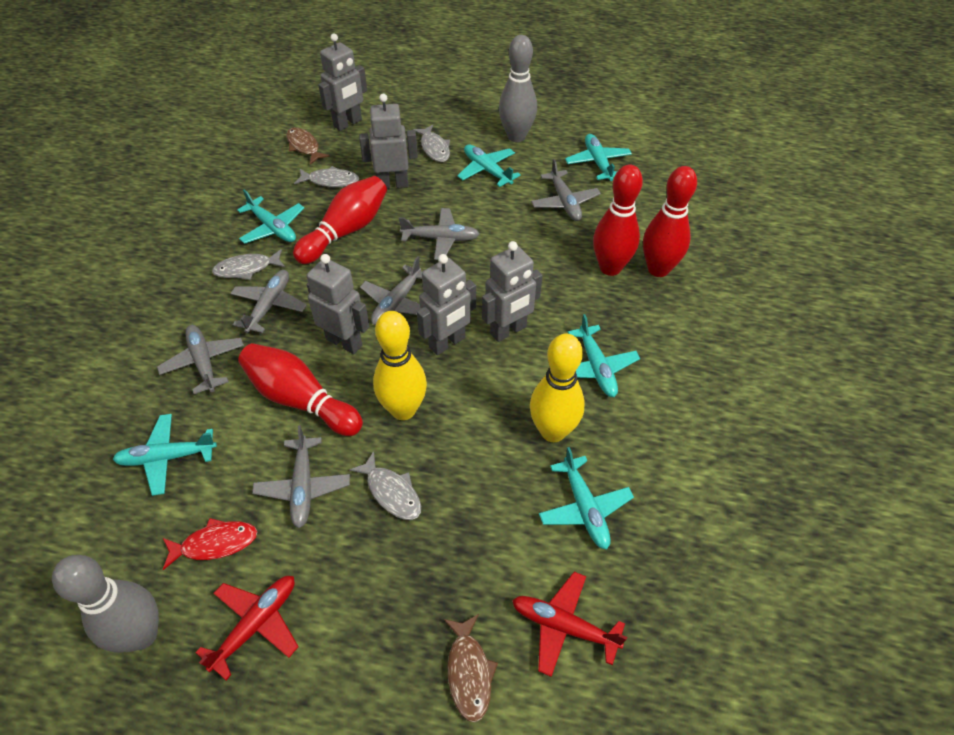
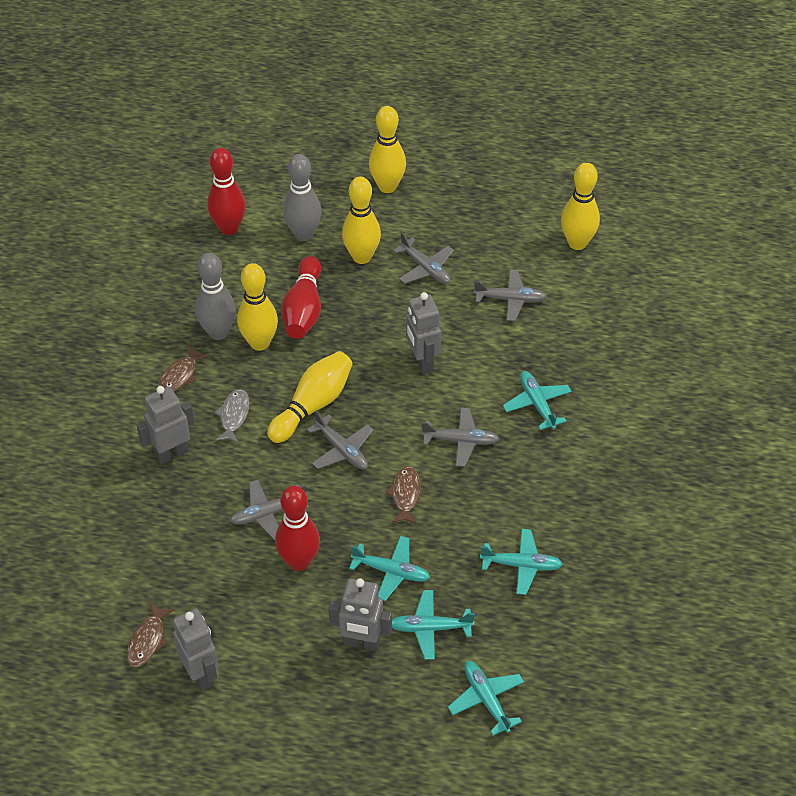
brown fish: 2 -> 3
grey fish: 4 -> 1
grey plane: 6 -> 5
grey robot: 5 -> 4
red bowling pin: 4 -> 3
red fish: 1 -> 0
red plane: 2 -> 0
turquoise plane: 6 -> 5
yellow bowling pin: 2 -> 5

